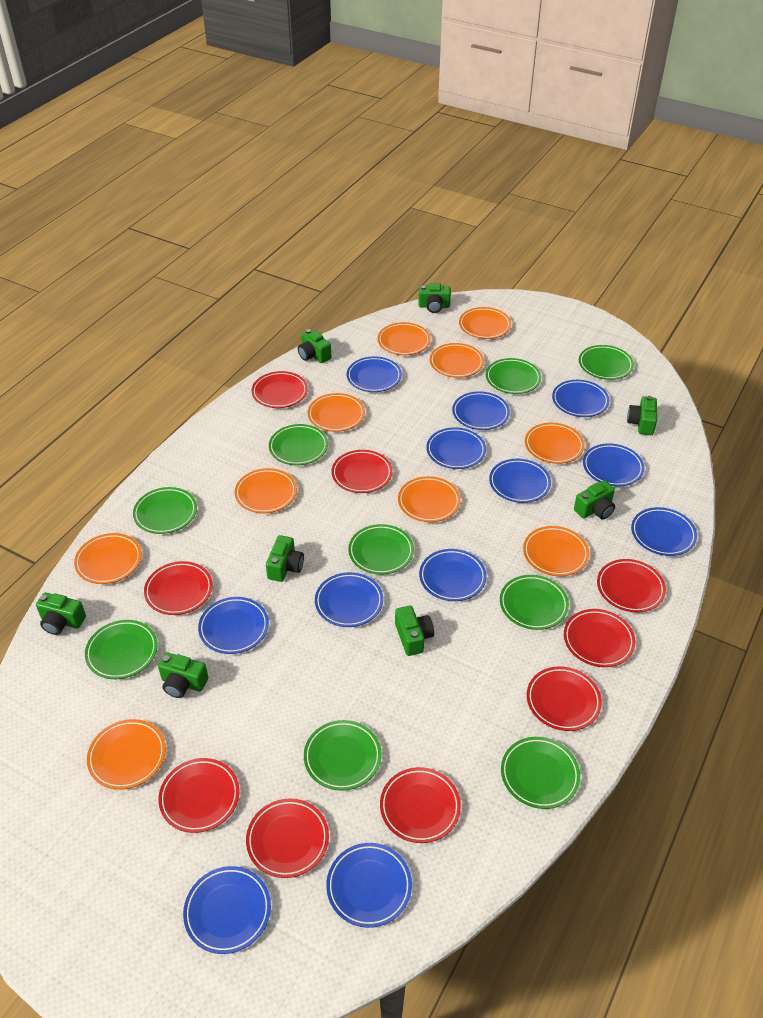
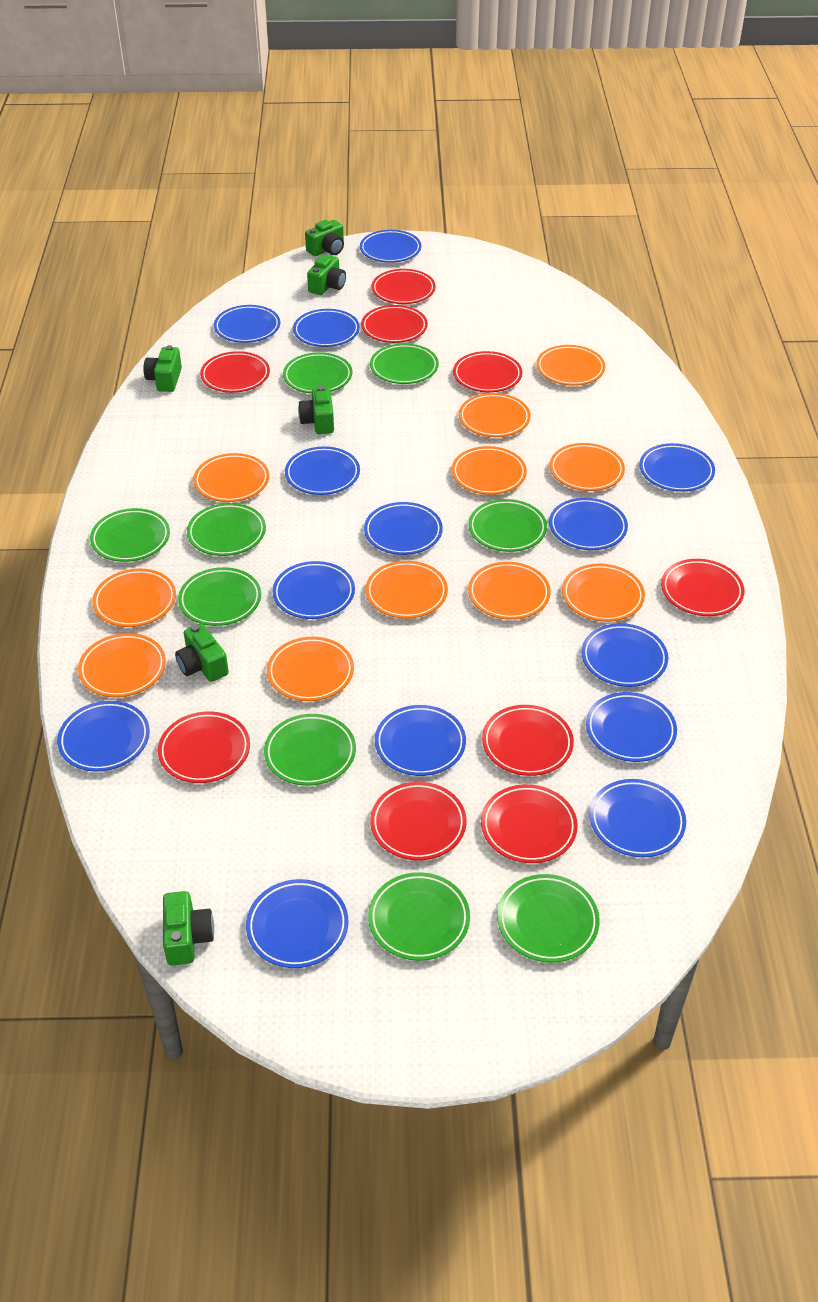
blue plate: 12 -> 14
green camera: 8 -> 6
orange plate: 10 -> 11

